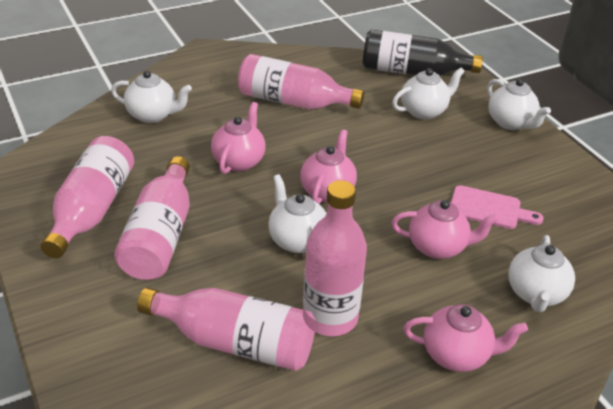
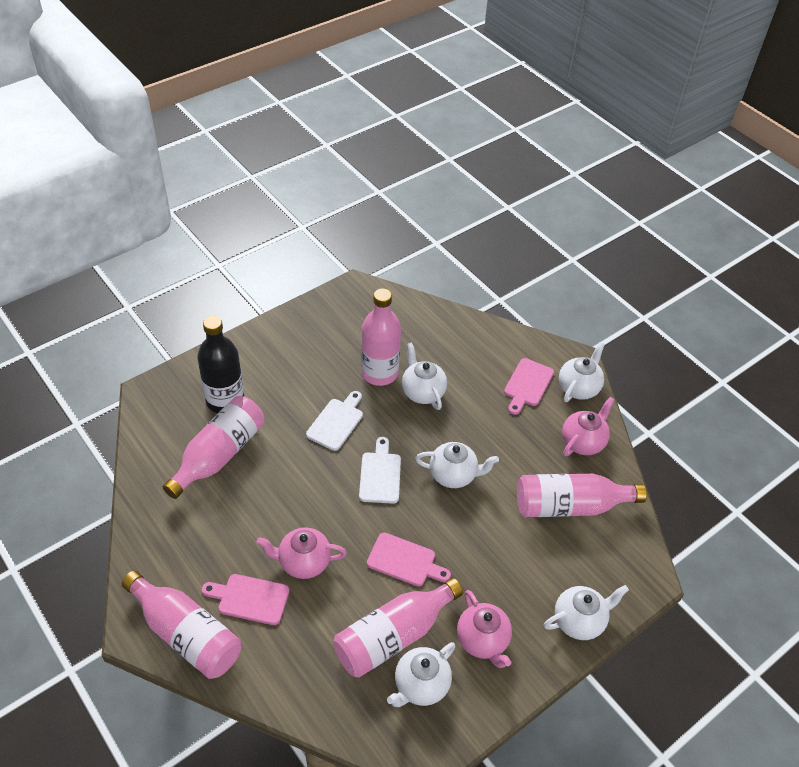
pink cutting board: 1 -> 3
pink teapot: 4 -> 3
white cutting board: 0 -> 2

